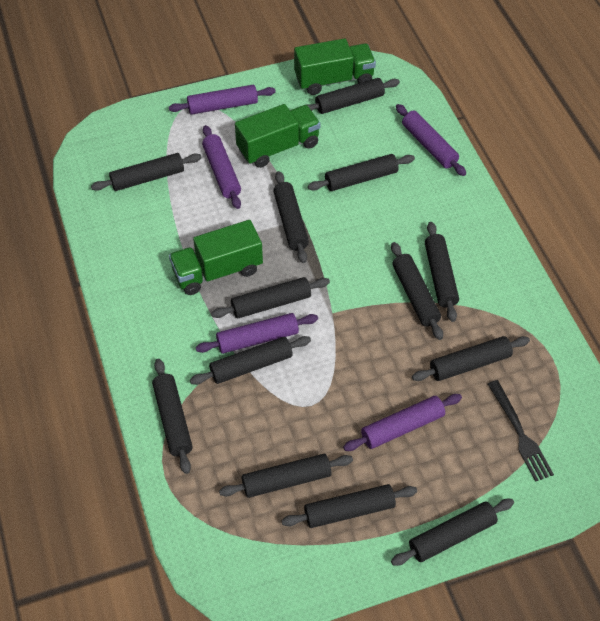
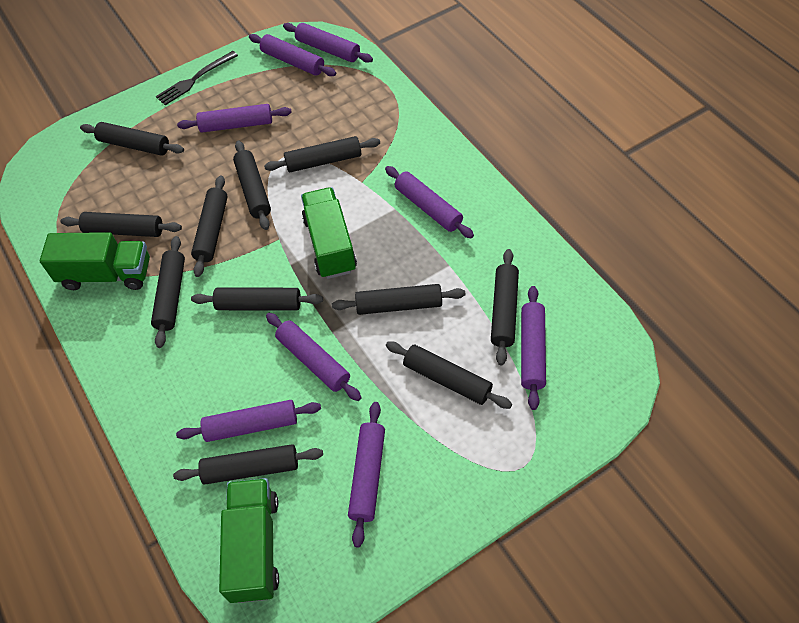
black rolling pin: 13 -> 11
purple rolling pin: 5 -> 8

